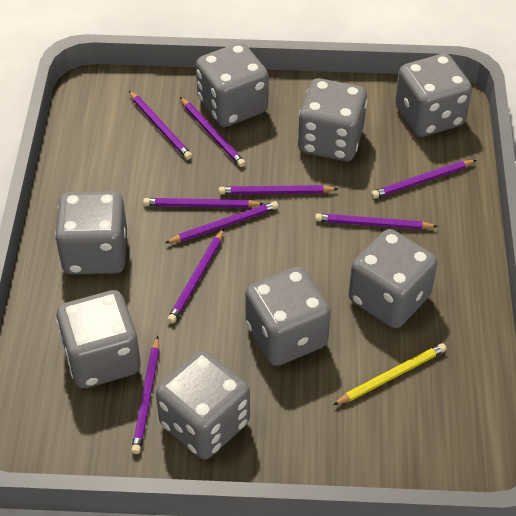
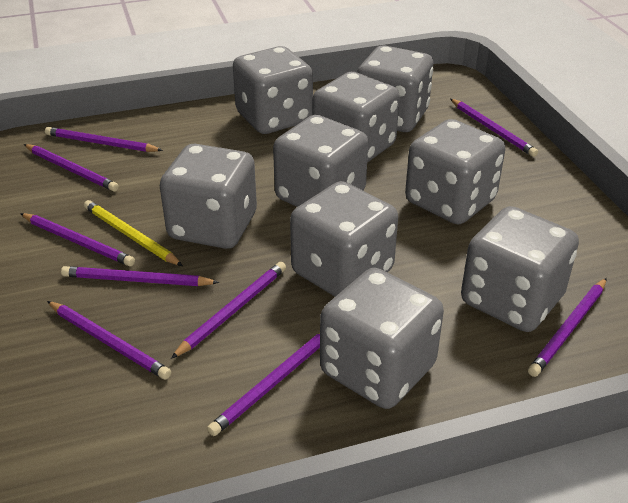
grey dice: 8 -> 9

